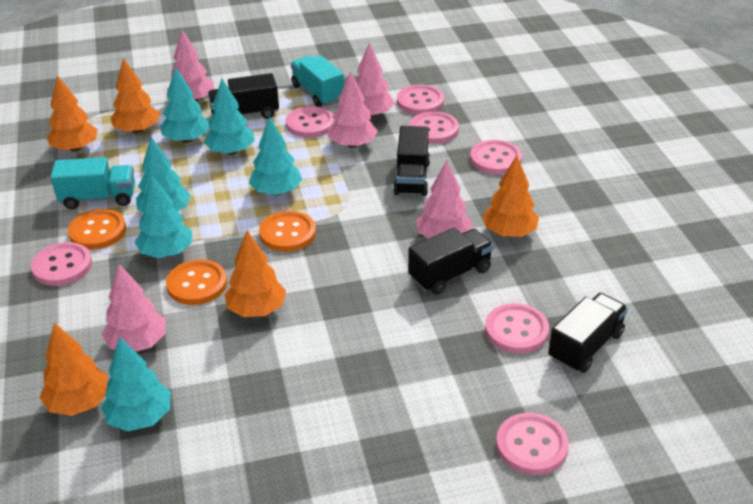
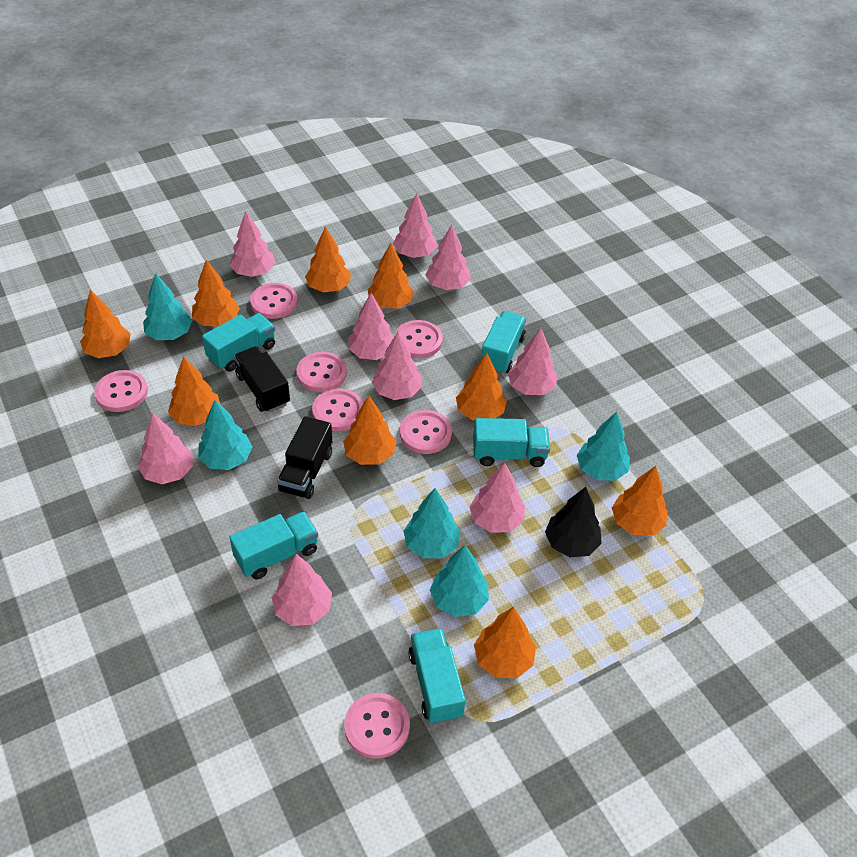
black tree: 0 -> 1
black truck: 4 -> 2
orange button: 3 -> 0
orange tree: 5 -> 9
pink tree: 5 -> 9
turquoise tree: 6 -> 5
turquoise truck: 2 -> 5

